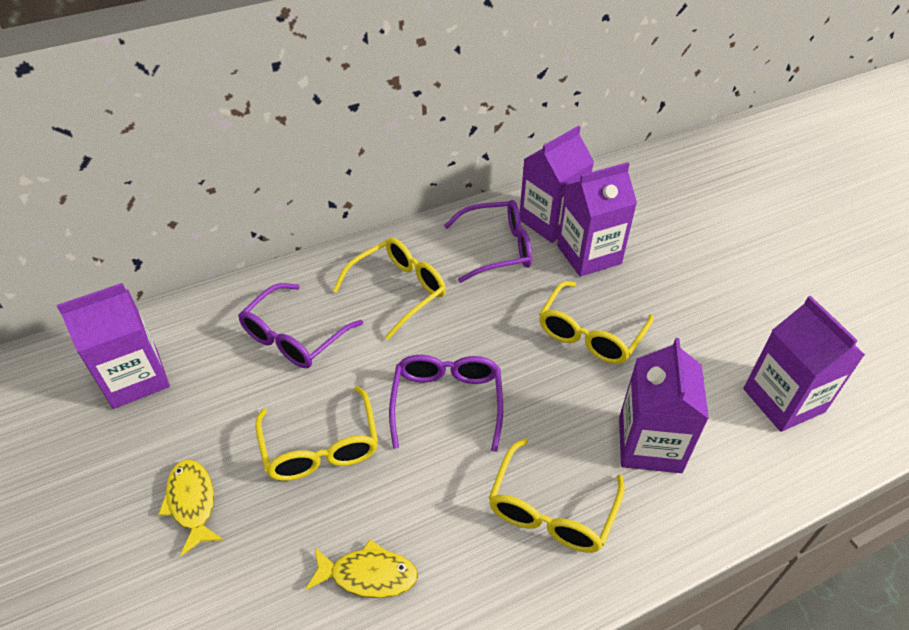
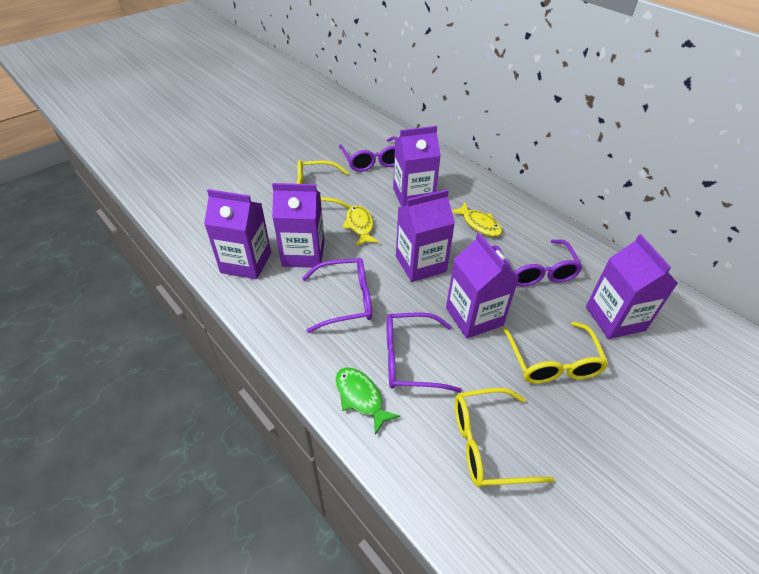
green fish: 0 -> 1
purple carton: 5 -> 6
purple glasses: 3 -> 4
yellow glasses: 4 -> 3

